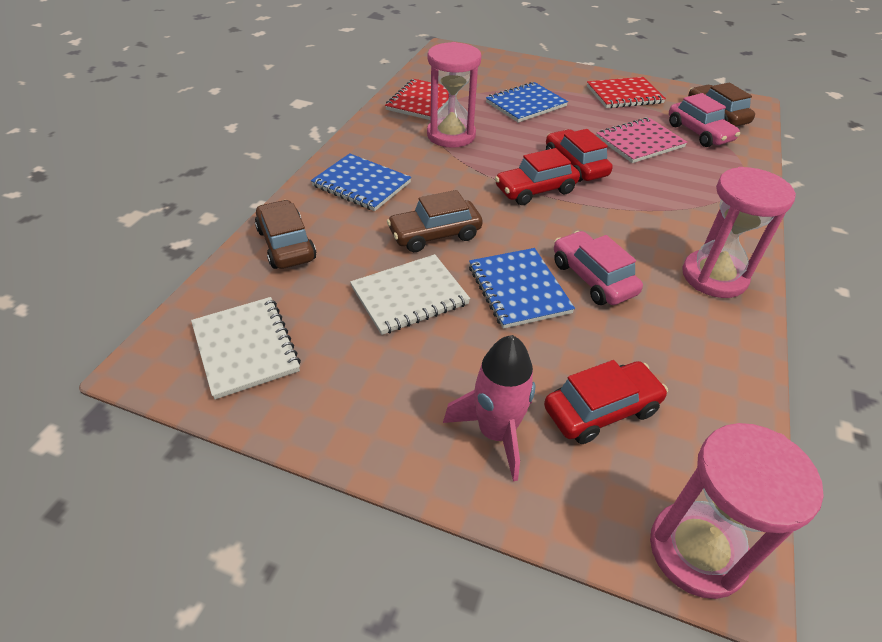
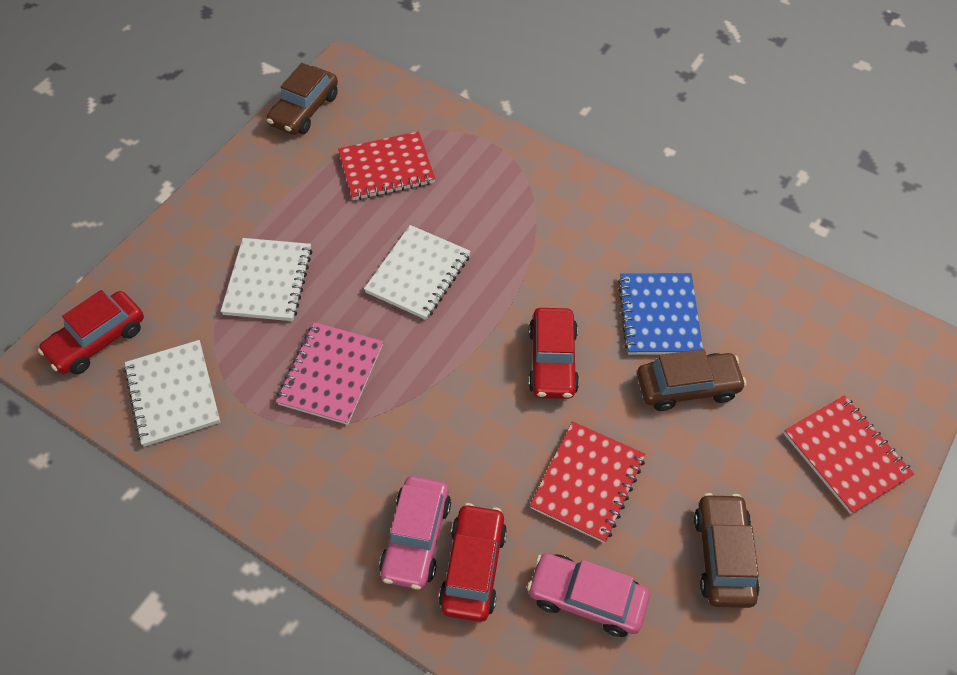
blue notebook: 3 -> 1
pink hourglass: 3 -> 0
pink rocket: 1 -> 0
red notebook: 2 -> 3
white notebook: 2 -> 3

